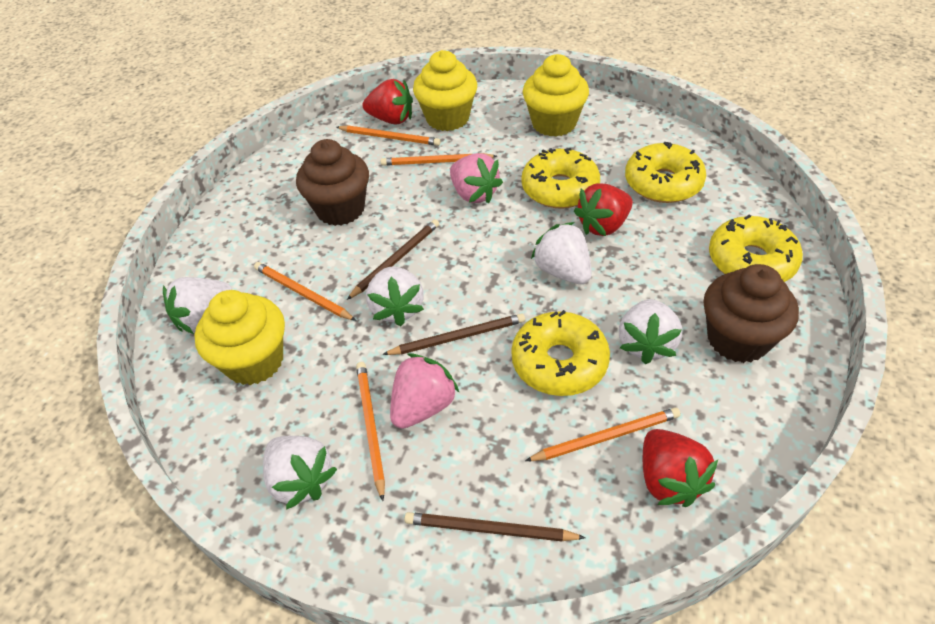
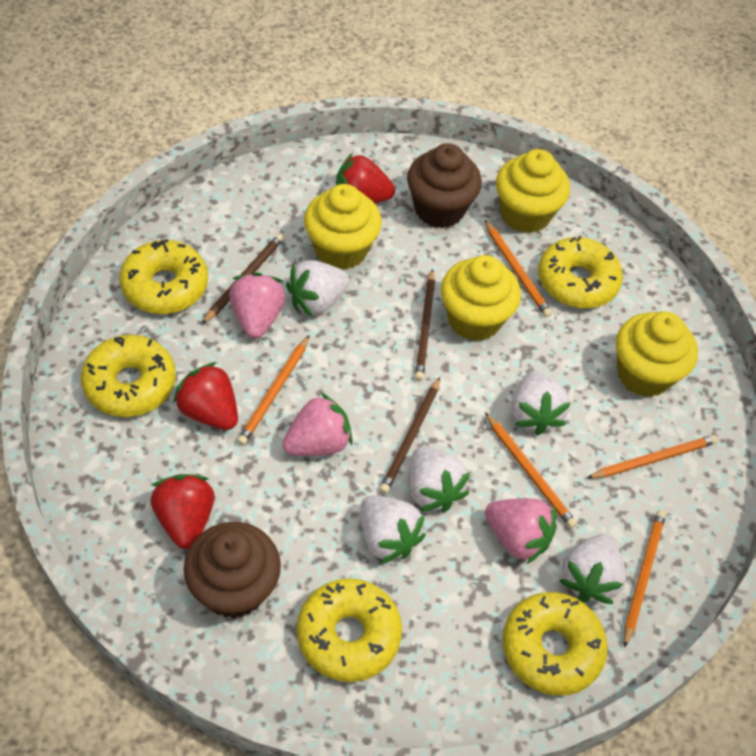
pink strawberry: 2 -> 3
yellow cupcake: 3 -> 4
yellow donut: 4 -> 5

